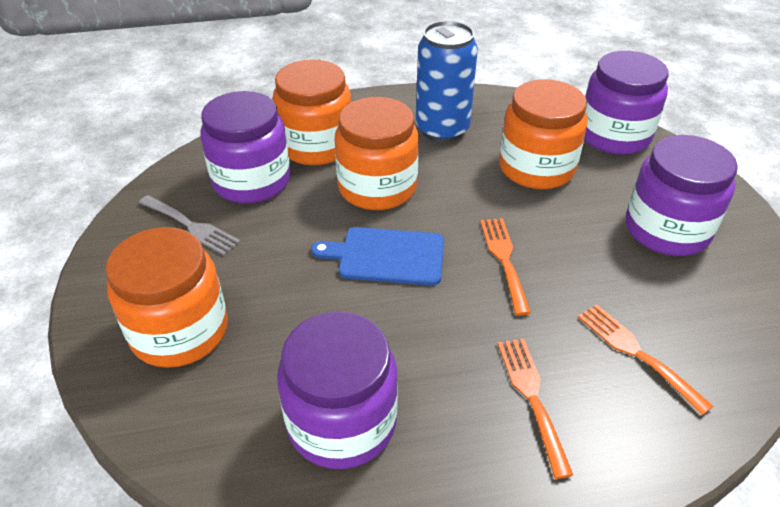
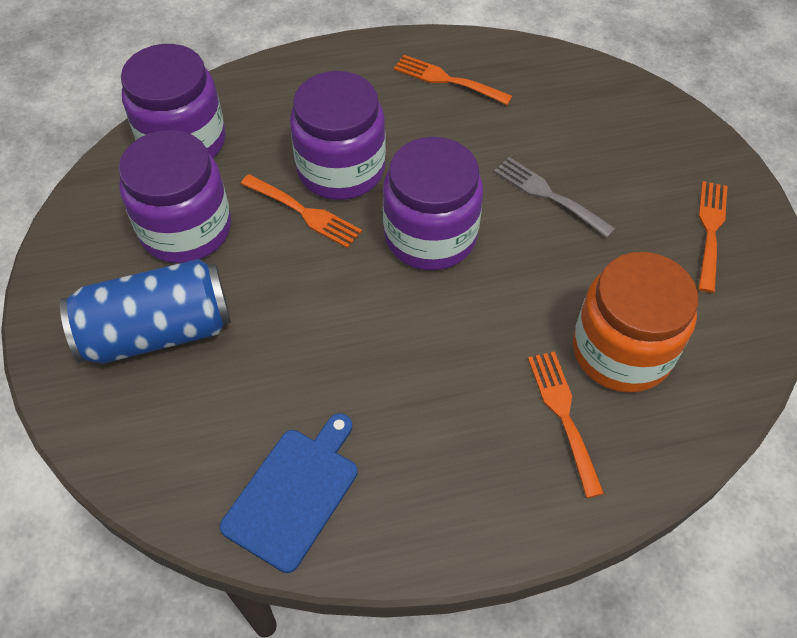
orange fork: 3 -> 4
orange jar: 4 -> 1

